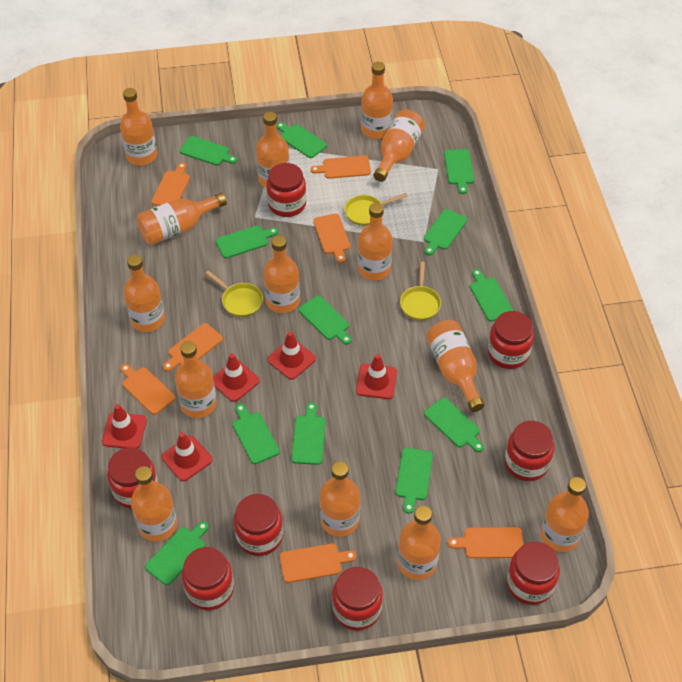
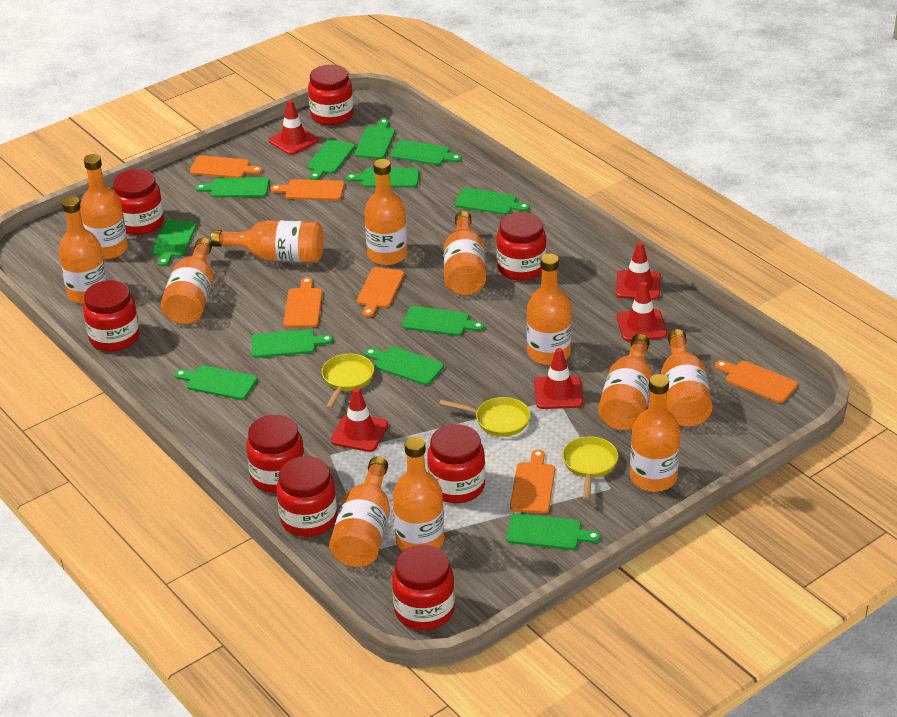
orange bottle: 14 -> 12
orange cutting board: 7 -> 6

